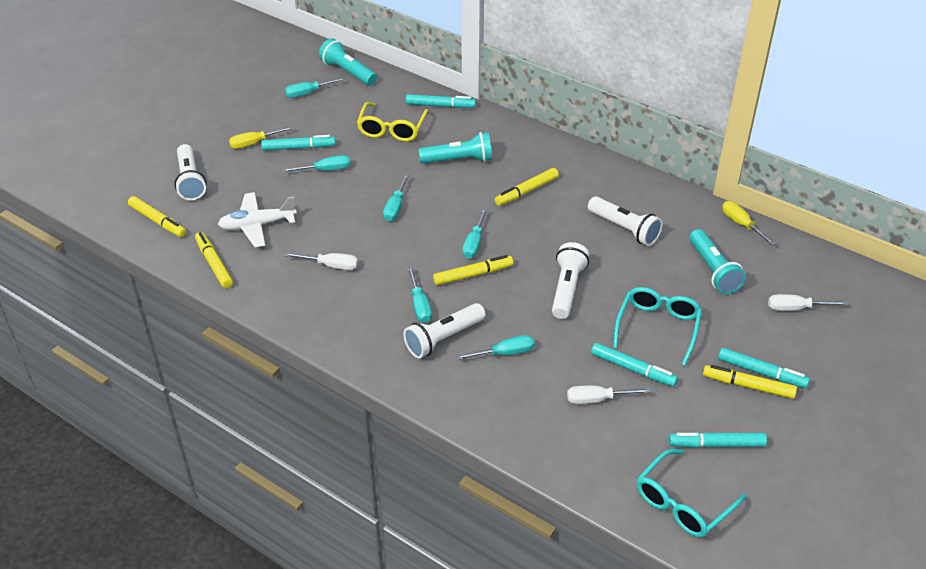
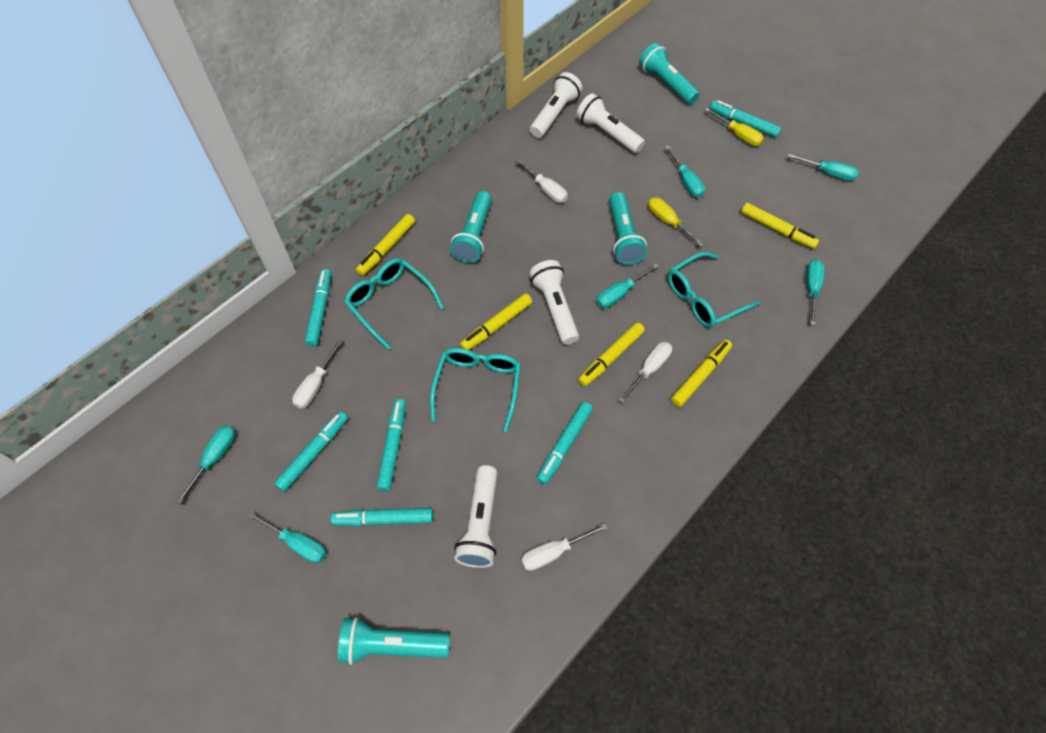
turquoise flashlight: 3 -> 4
turquoise glasses: 2 -> 3
turquoise marker: 5 -> 6
white plane: 1 -> 0
white screwdriver: 3 -> 4
yellow glasses: 1 -> 0

